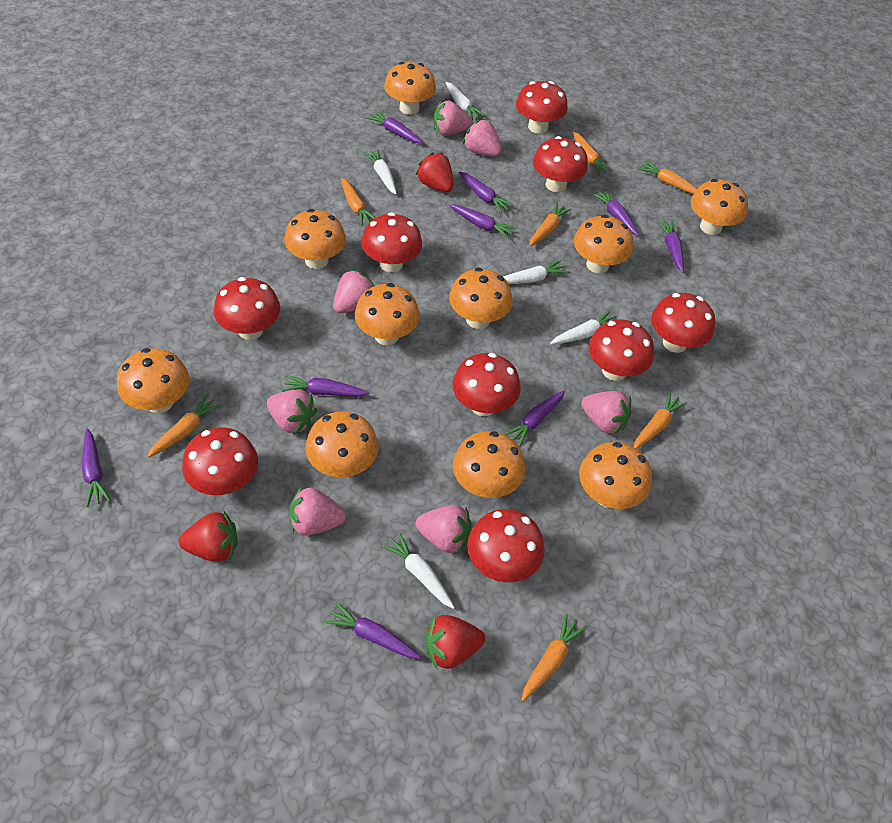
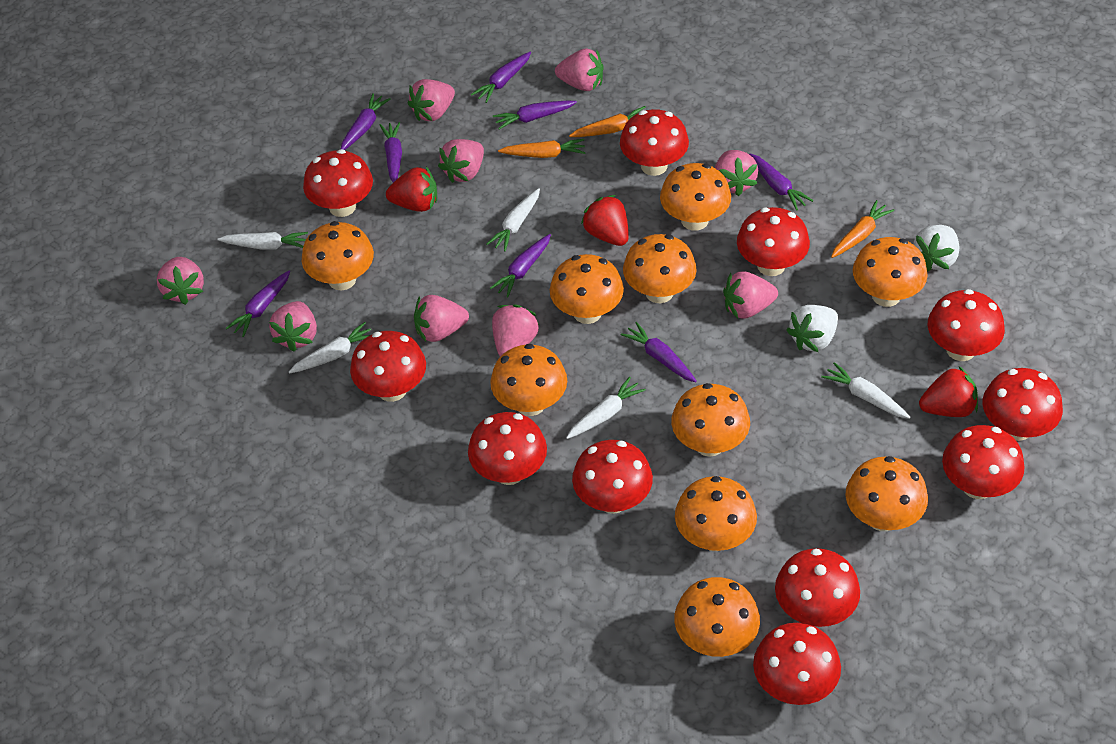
orange carrot: 7 -> 3
pink strawberry: 7 -> 9
purple carrot: 9 -> 8
red mushroom: 9 -> 11
white strawberry: 0 -> 2

